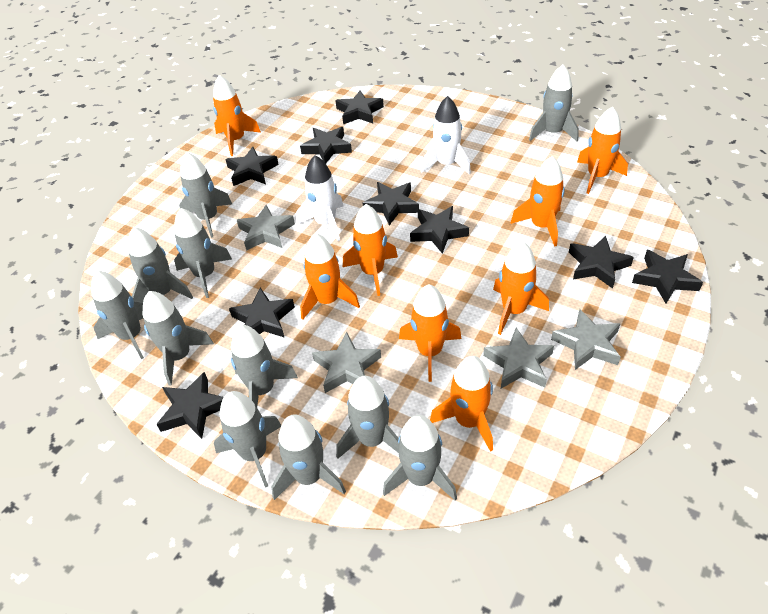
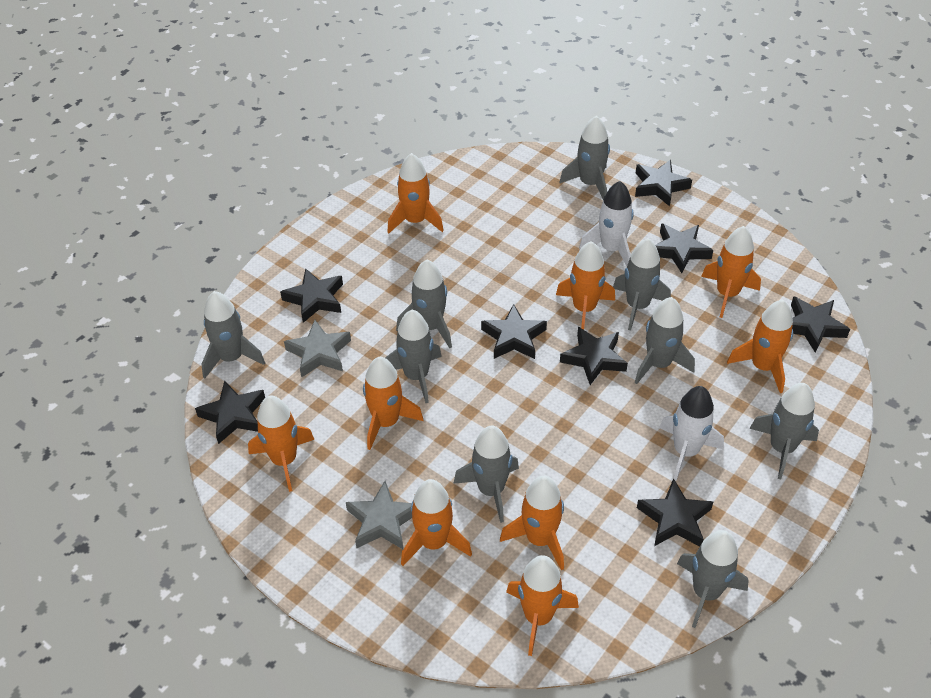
black star: 9 -> 8
grey rocket: 11 -> 9
grey star: 4 -> 2
orange rocket: 8 -> 9

